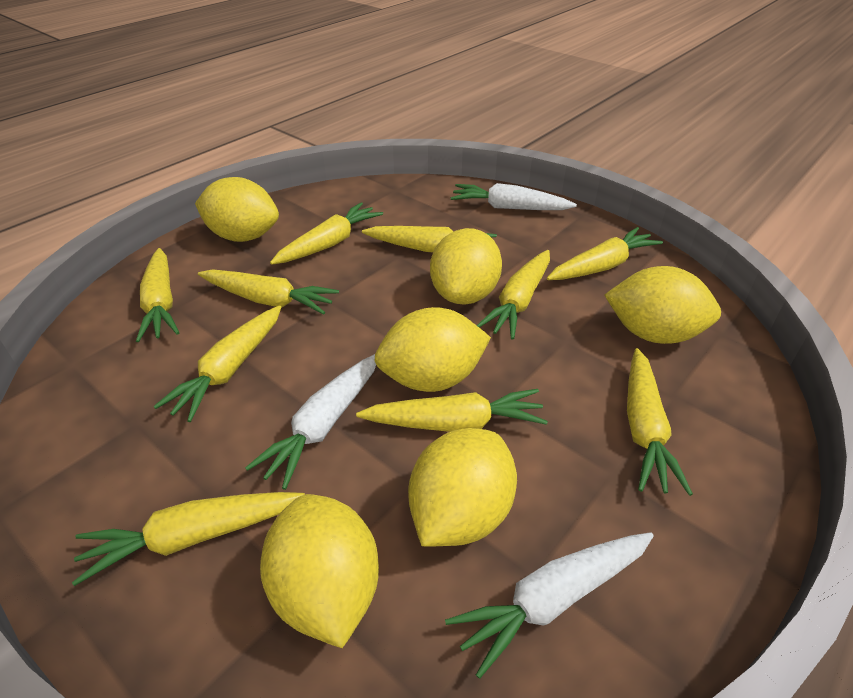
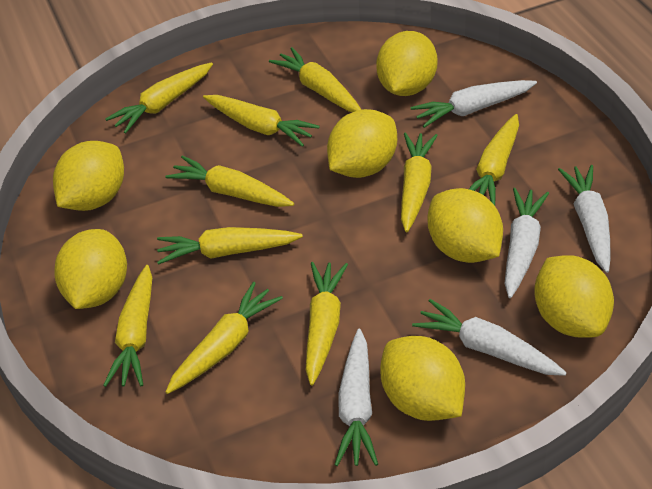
white carrot: 3 -> 5
yellow lemon: 6 -> 7

